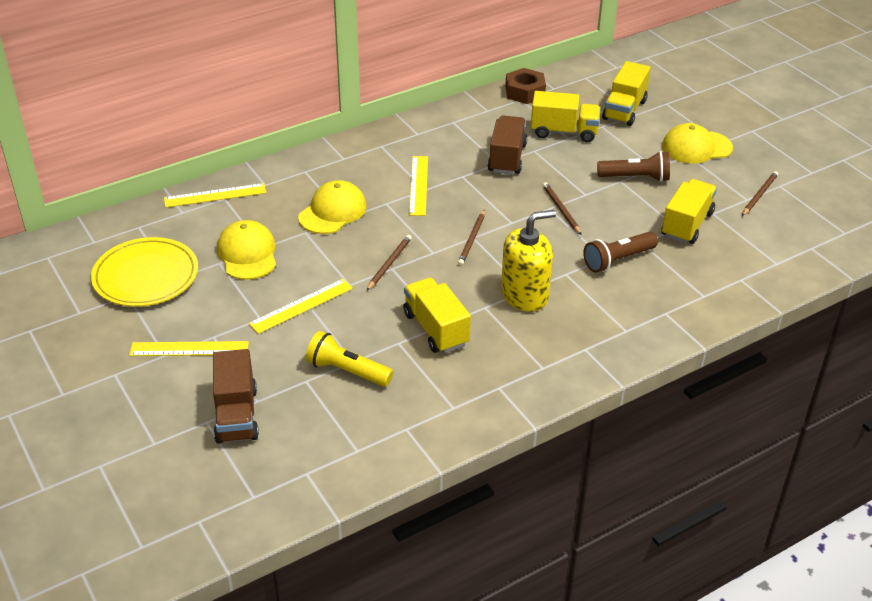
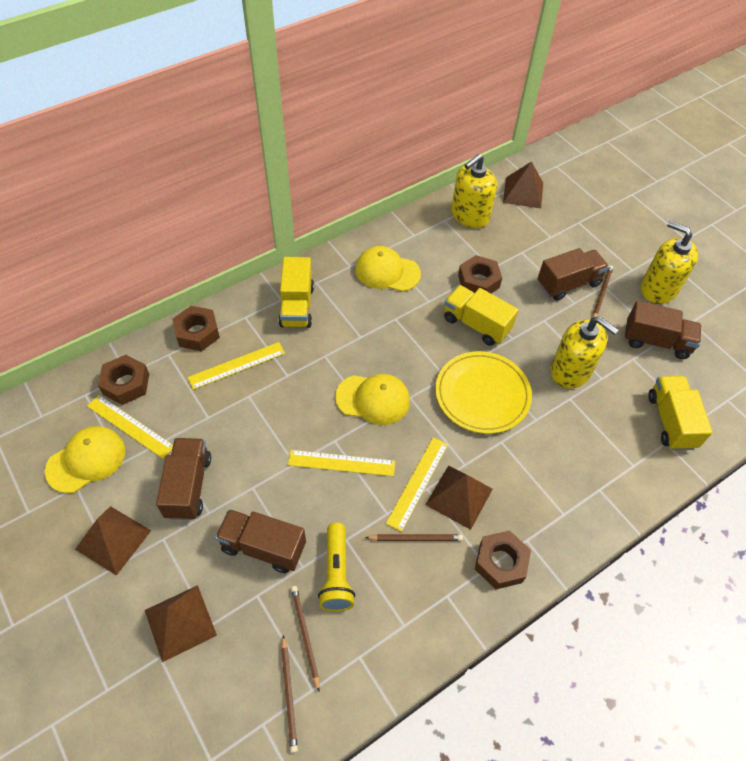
brown flashlight: 2 -> 0
brown nut: 1 -> 4
brown pyramid: 0 -> 4
brown truck: 2 -> 4
yellow soap dispenser: 1 -> 3
yellow truck: 4 -> 3

